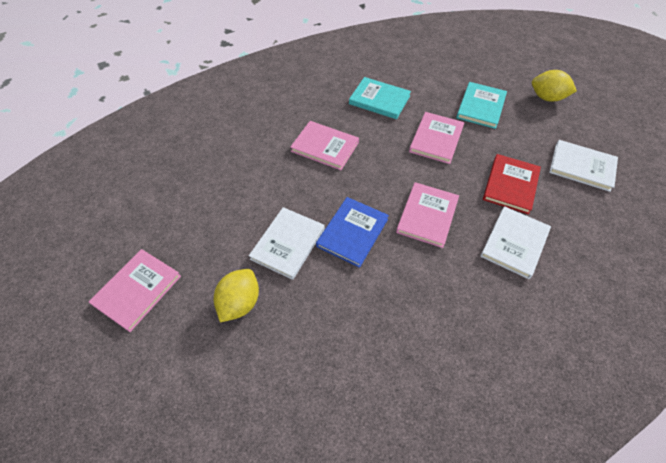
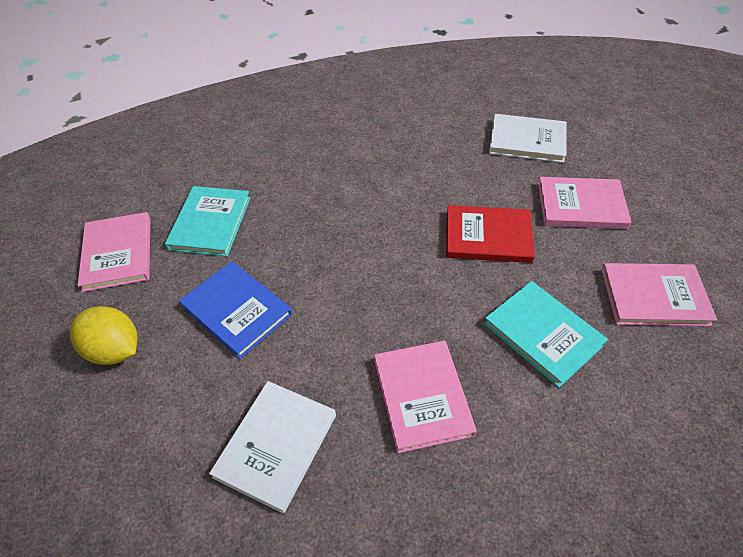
white book: 3 -> 2
yellow lemon: 2 -> 1

